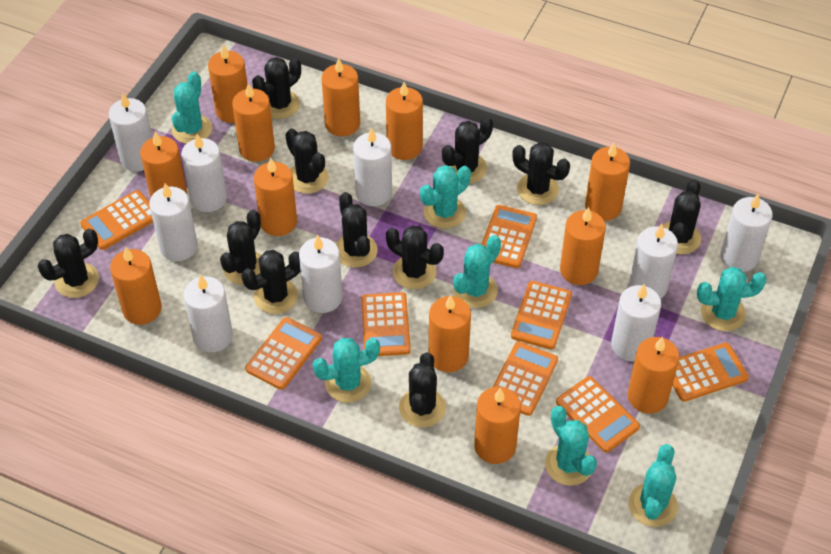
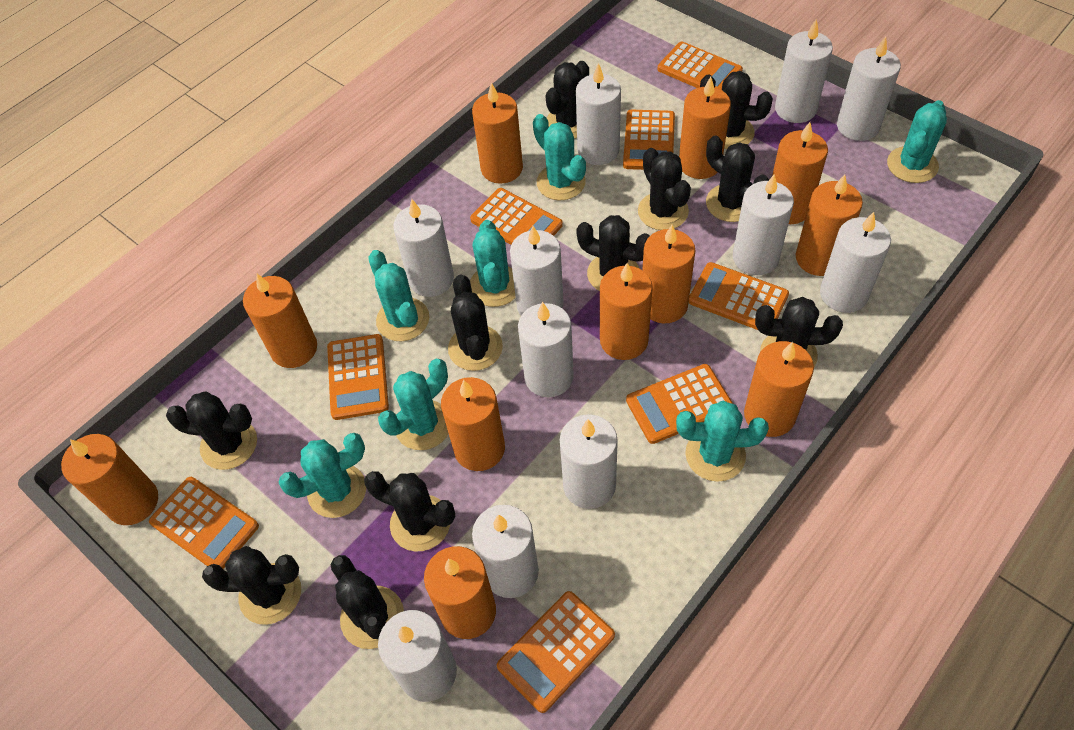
orange candle: 12 -> 11
white candle: 9 -> 11

